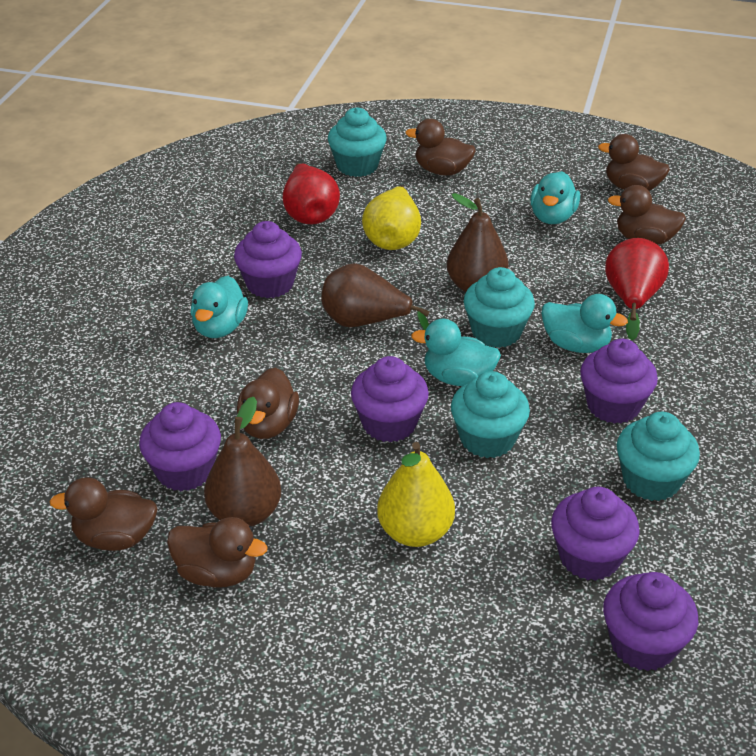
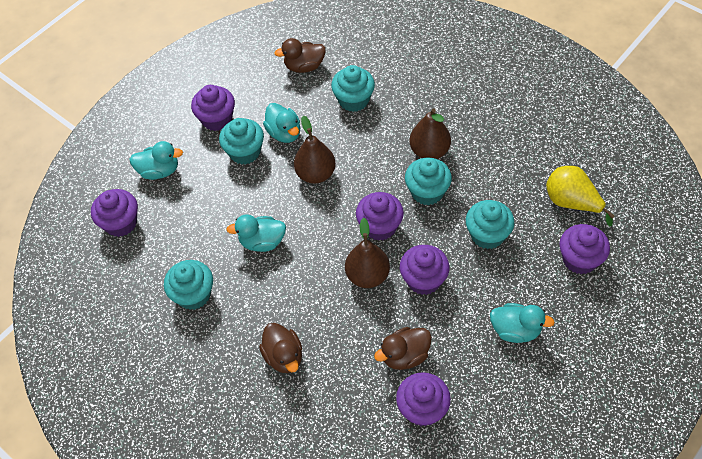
brown duck: 6 -> 3
red pear: 2 -> 0
turquoise cupcake: 4 -> 5
yellow pear: 2 -> 1

